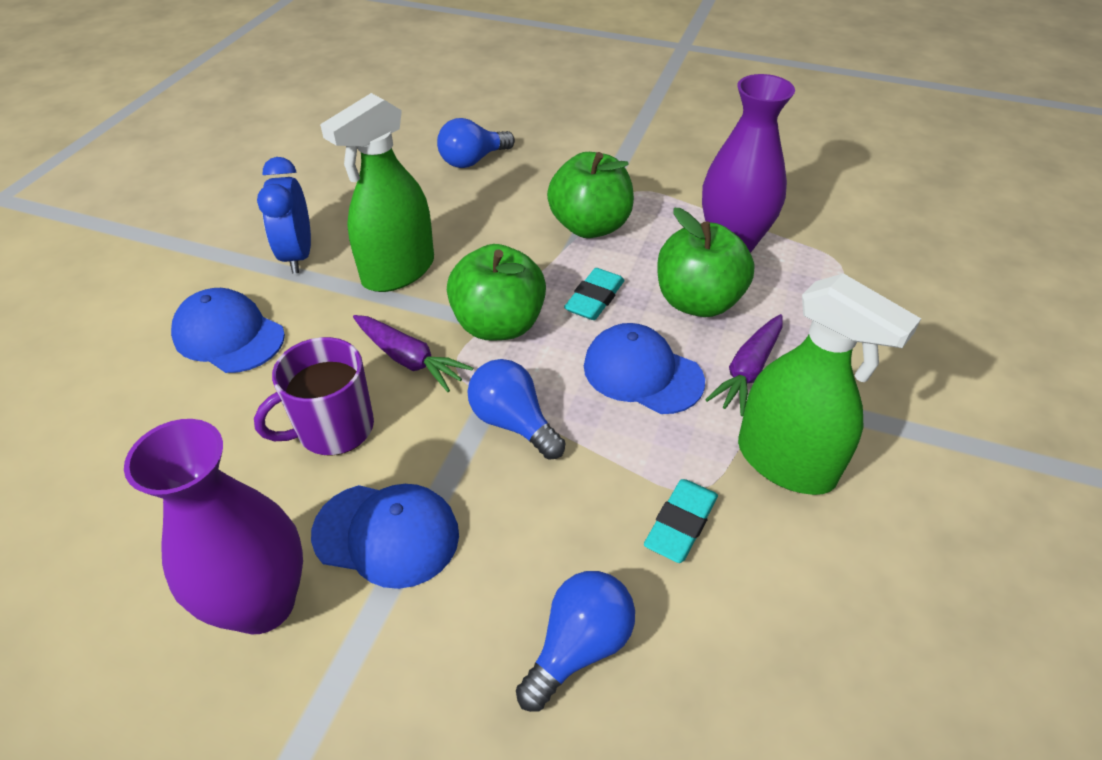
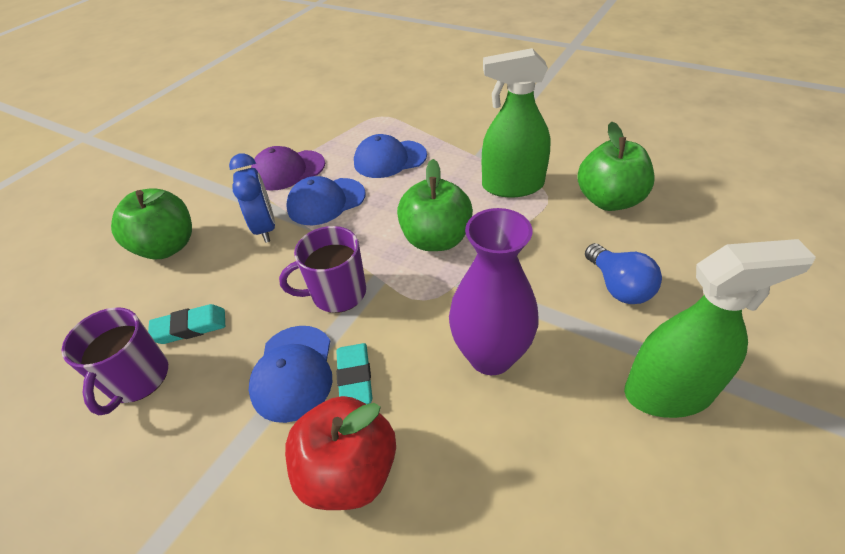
blue light bulb: 3 -> 1
purple cap: 0 -> 1
purple carrot: 2 -> 0
purple mug: 1 -> 2
purple vase: 2 -> 1
red apple: 0 -> 1

